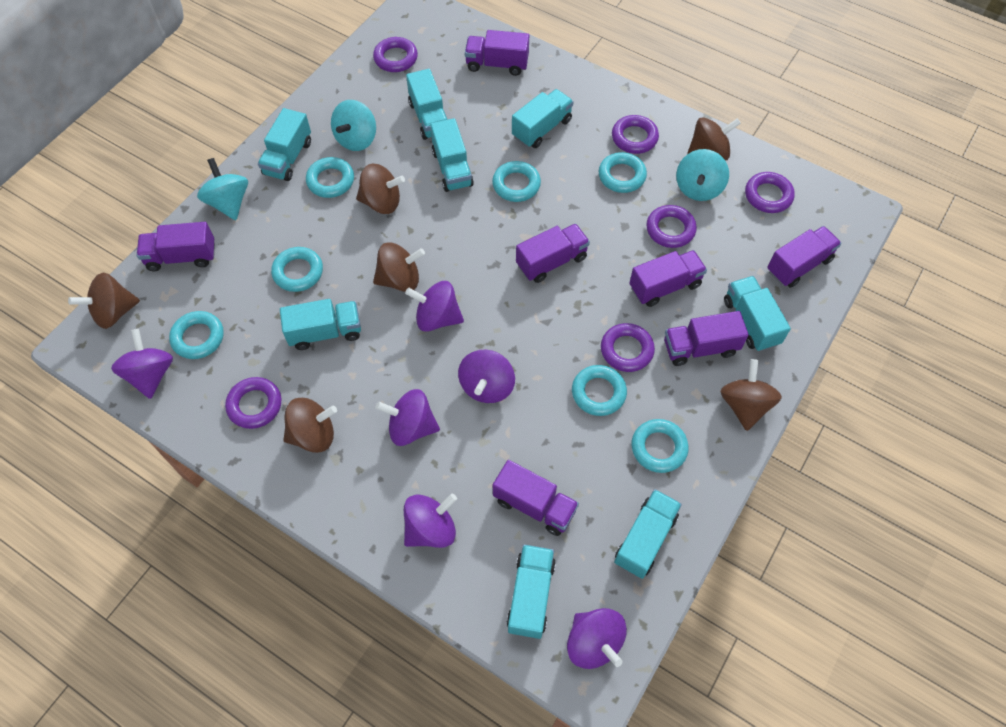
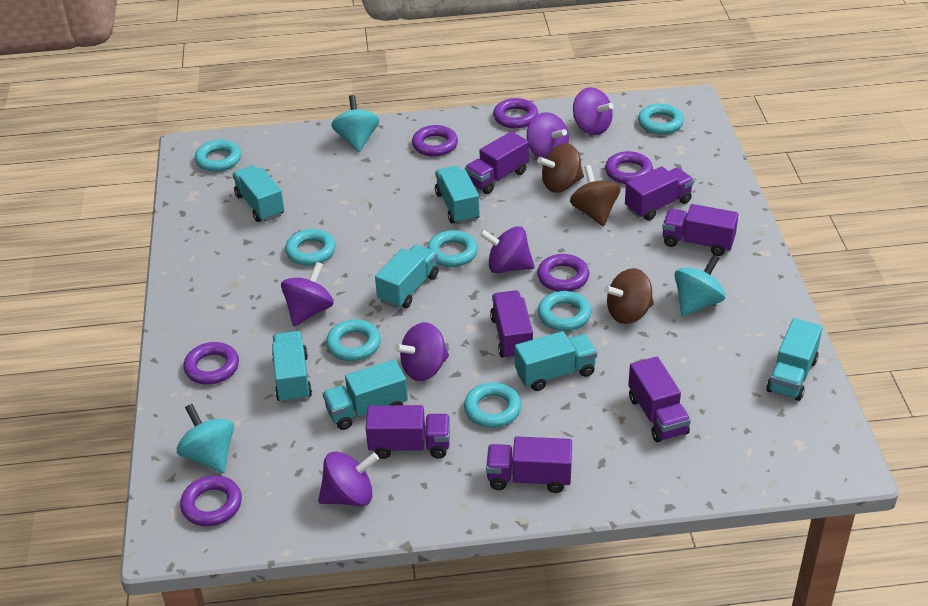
brown spinning top: 6 -> 3
turquoise truck: 8 -> 7

